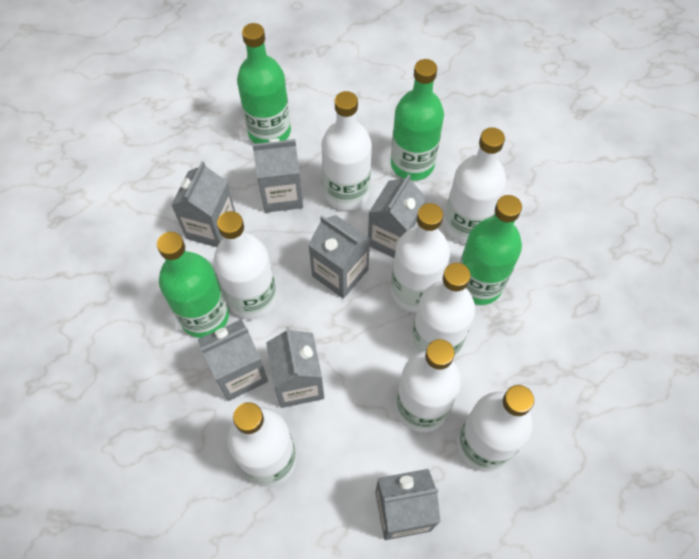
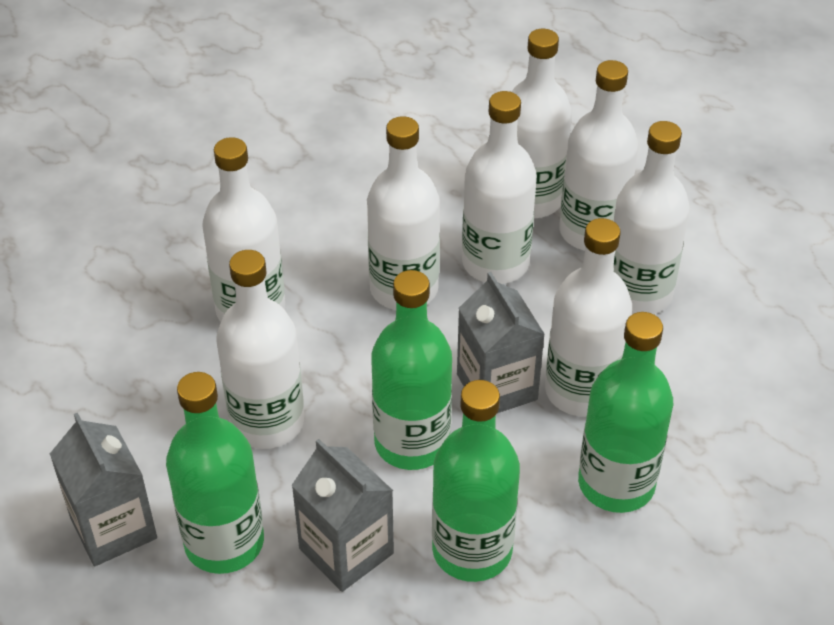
grey carton: 7 -> 3

